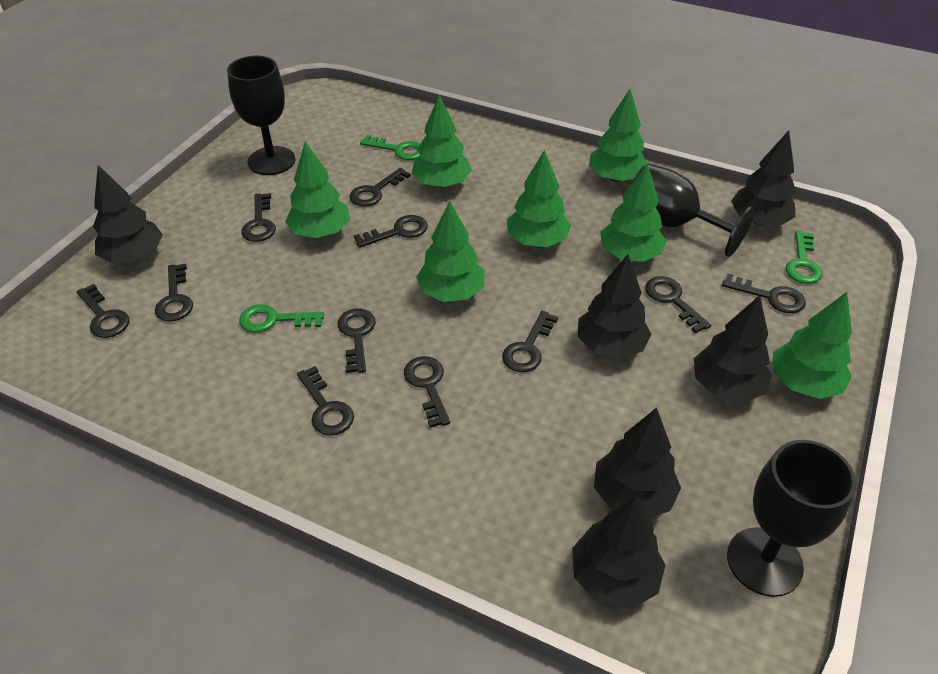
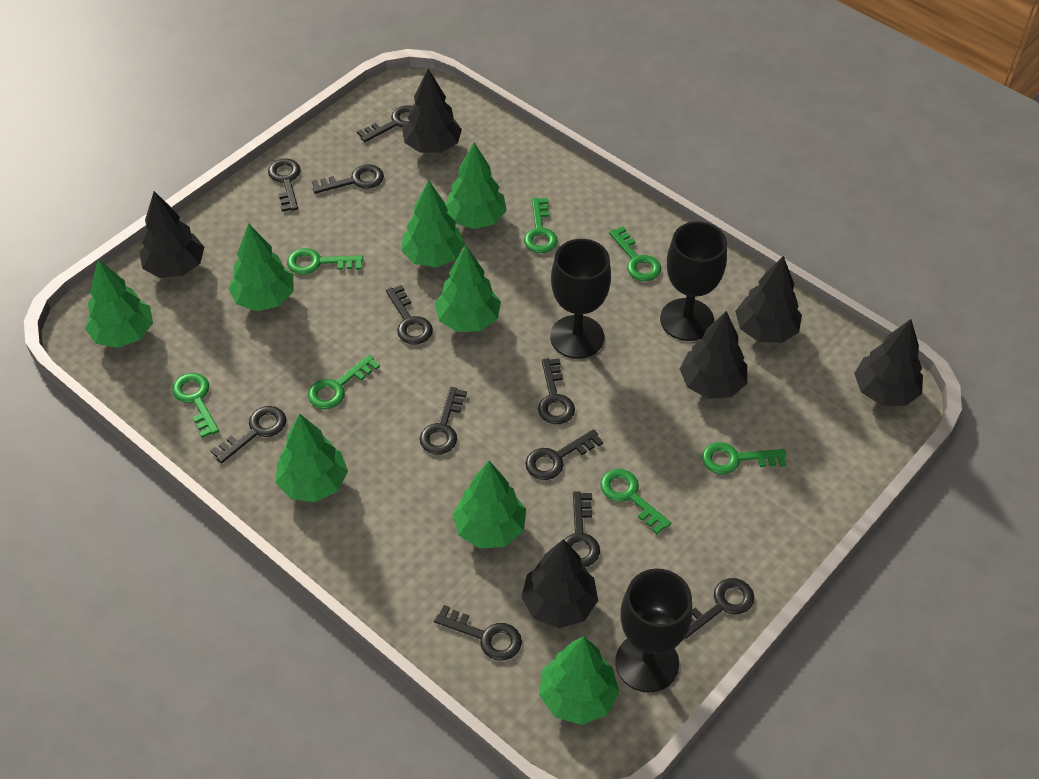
green key: 3 -> 7
green tree: 7 -> 8

